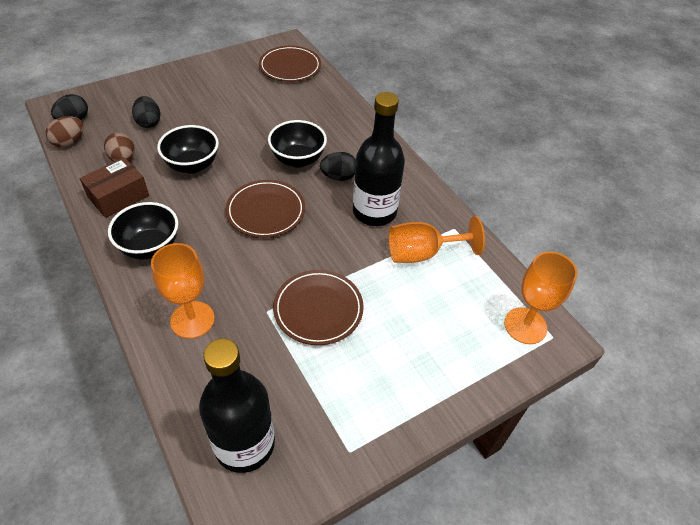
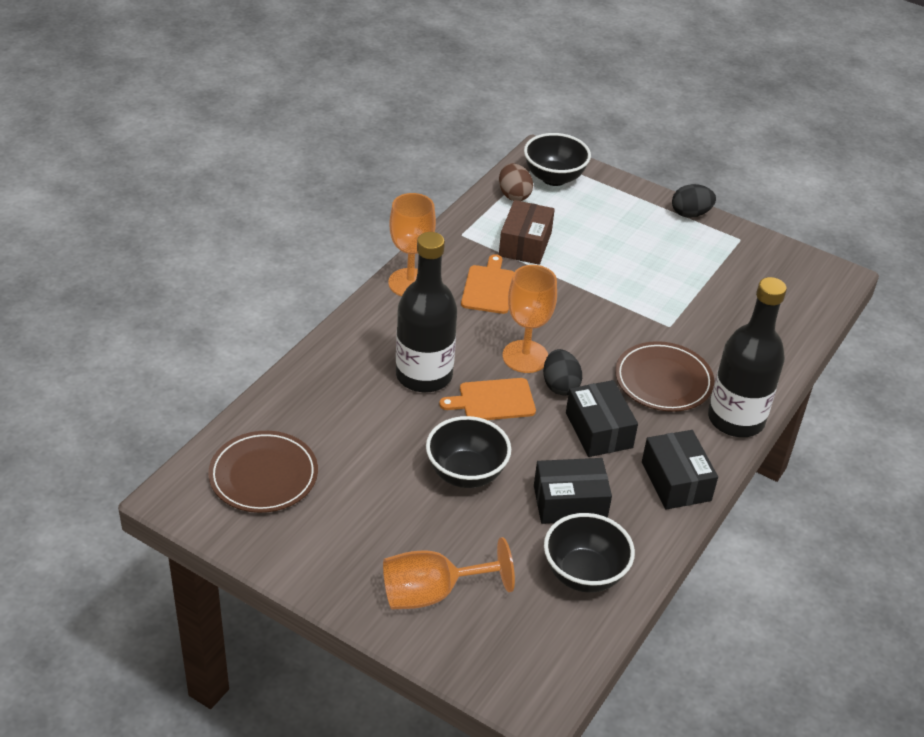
black box: 0 -> 3
black egg: 3 -> 2
brown egg: 2 -> 1
brown plate: 3 -> 2
orange cutting board: 0 -> 2

